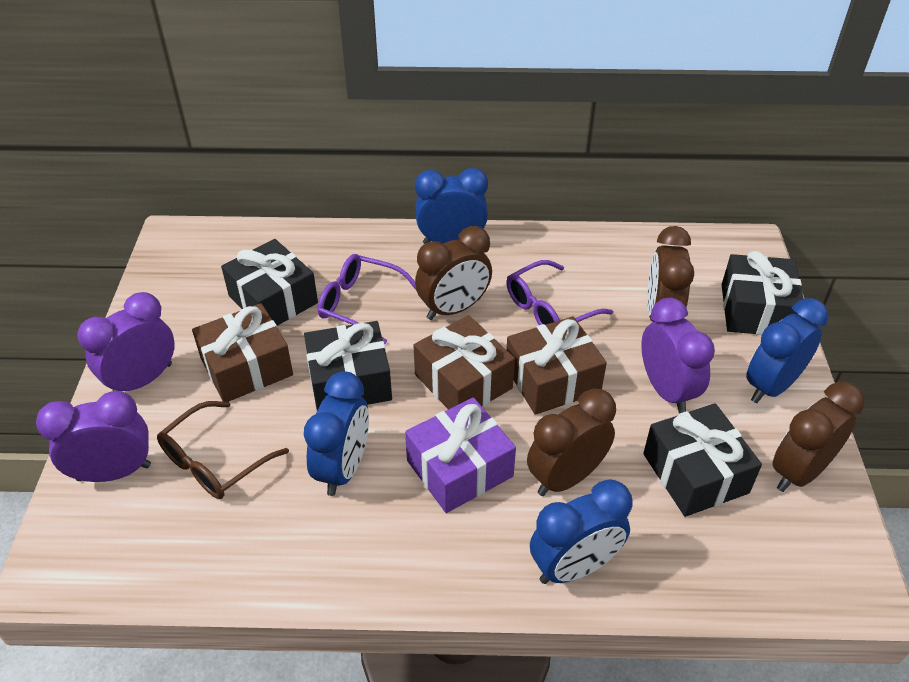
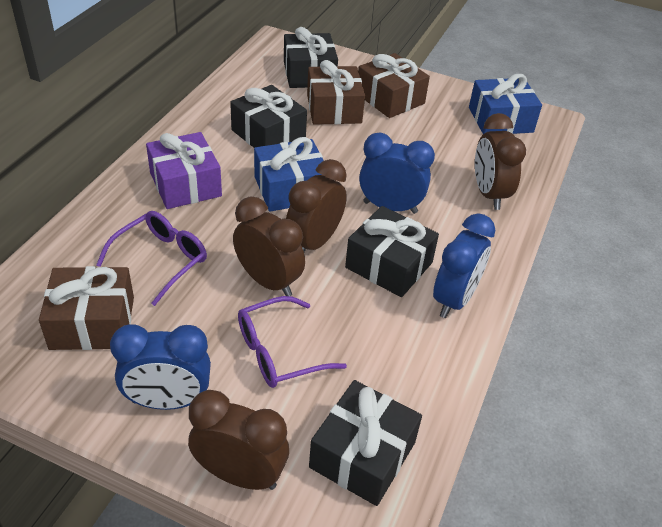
blue clock: 4 -> 3
blue gift: 0 -> 2
brown glasses: 1 -> 0
purple clock: 3 -> 0

